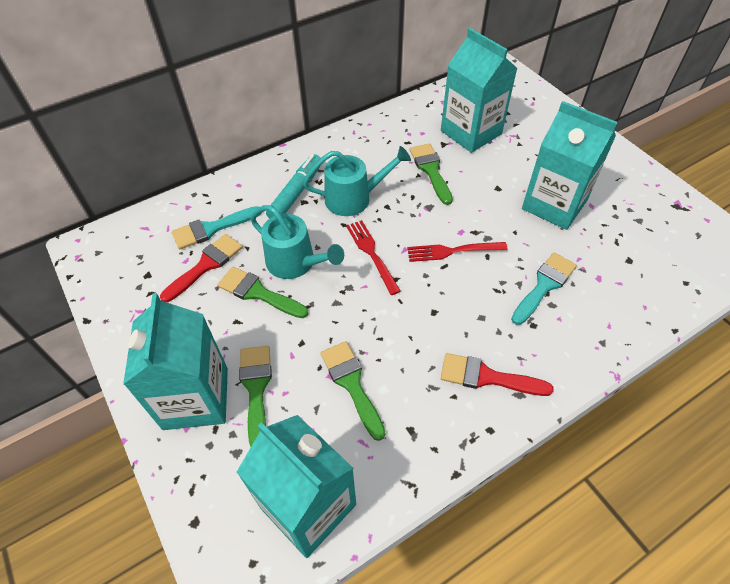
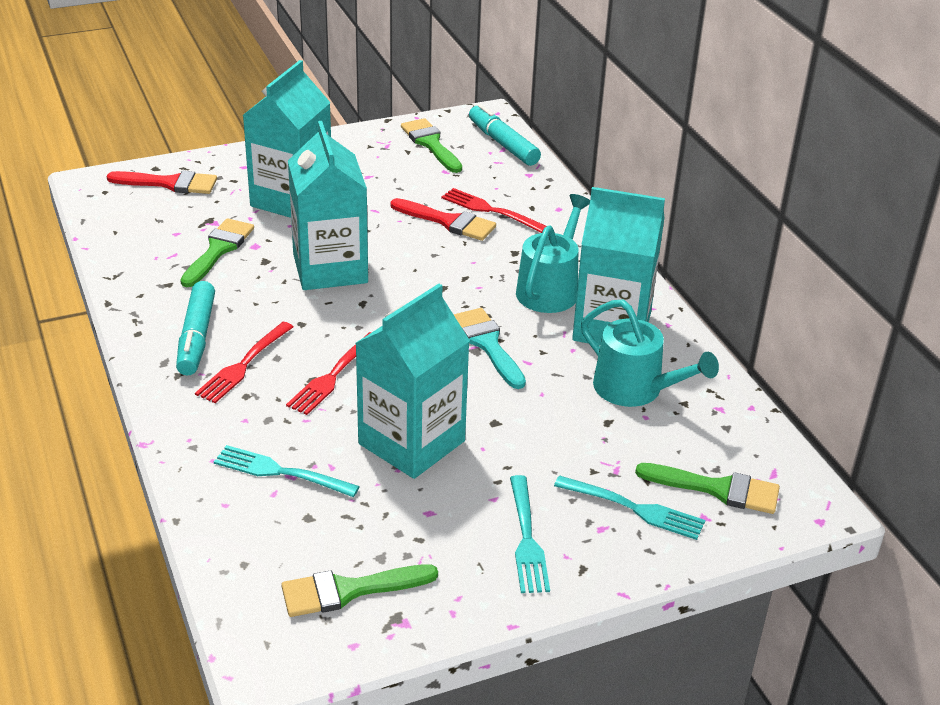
red fork: 2 -> 3
turquoise brush: 2 -> 1
turquoise fork: 0 -> 3
turquoise marker: 1 -> 2

